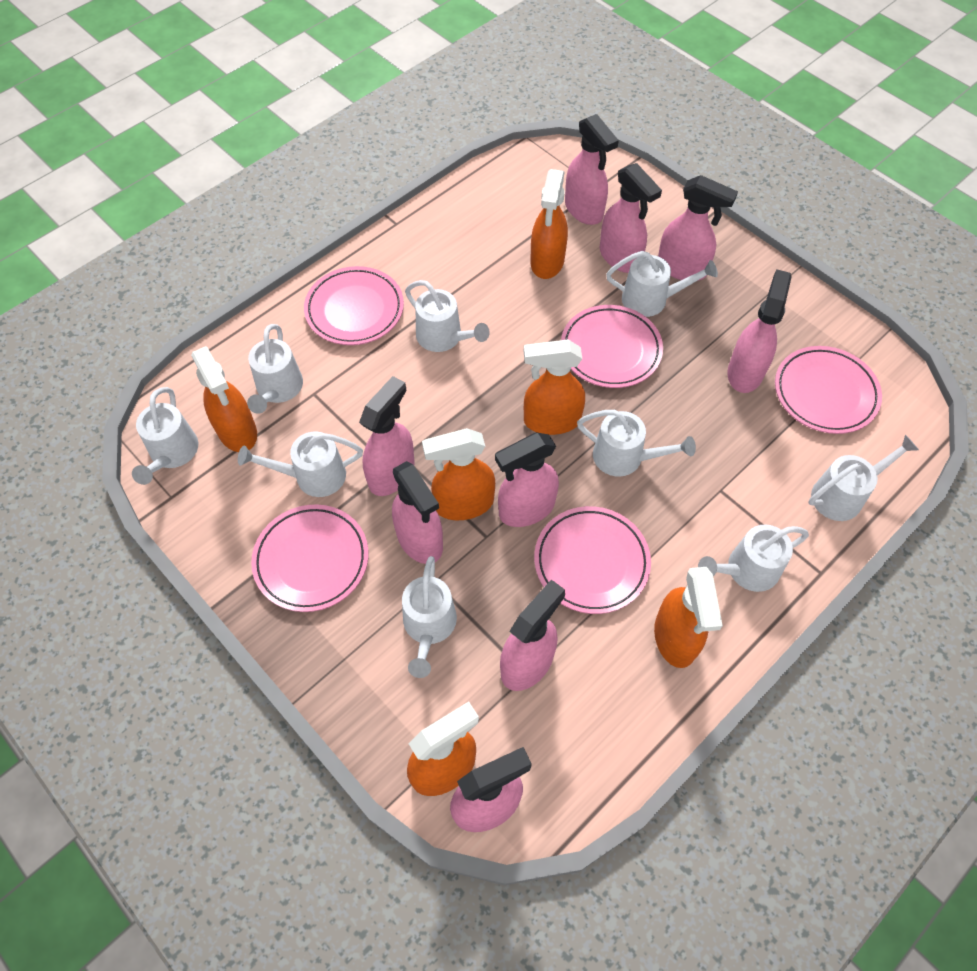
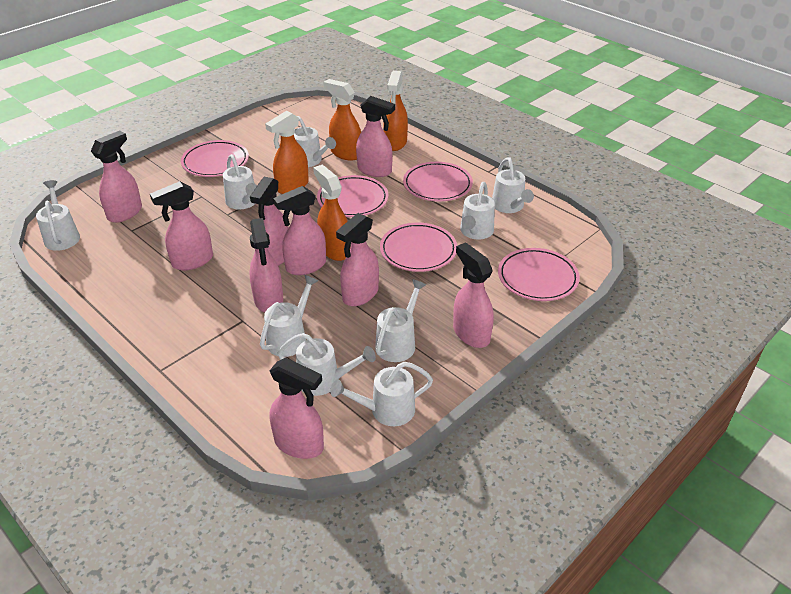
orange spray bottle: 6 -> 4

